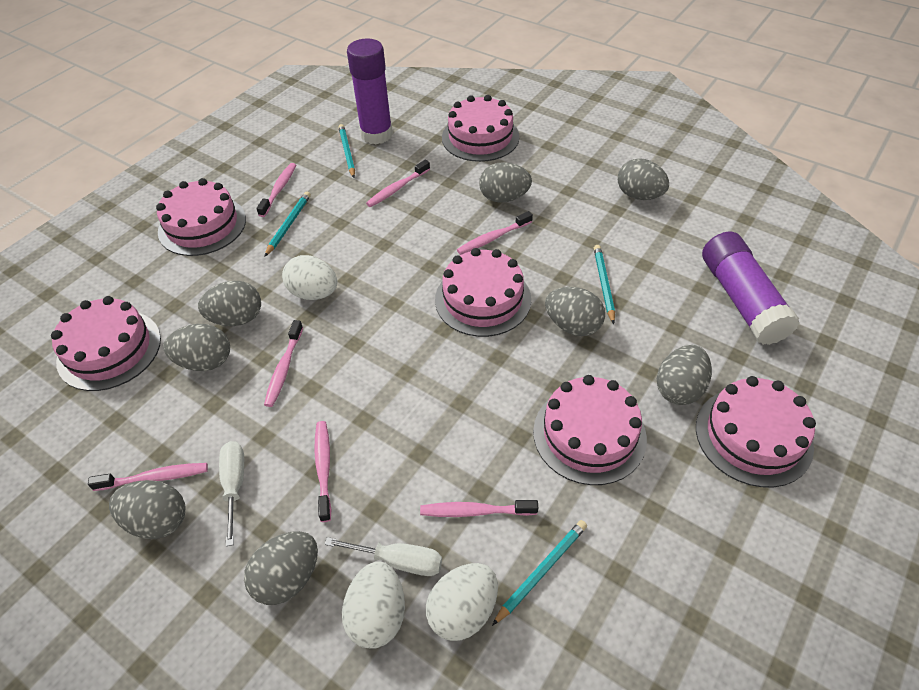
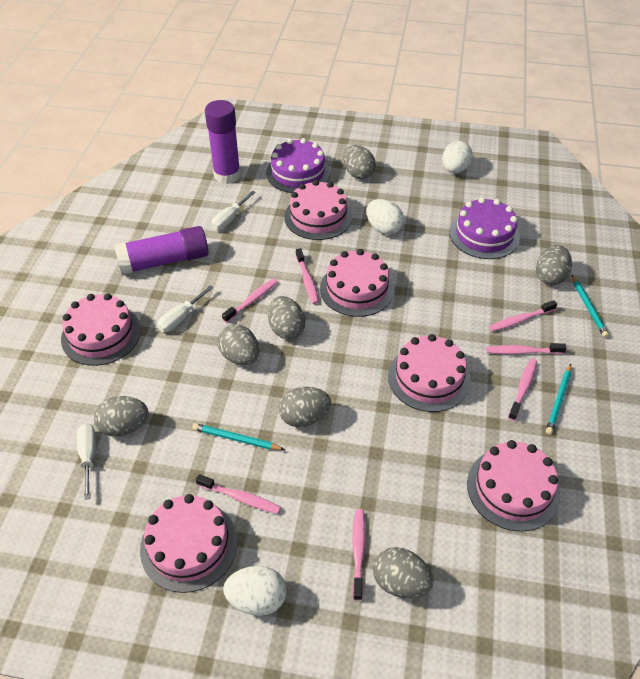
grey egg: 8 -> 7
purple cake: 0 -> 2
turquoise pencil: 4 -> 3
white screwdriver: 2 -> 3

